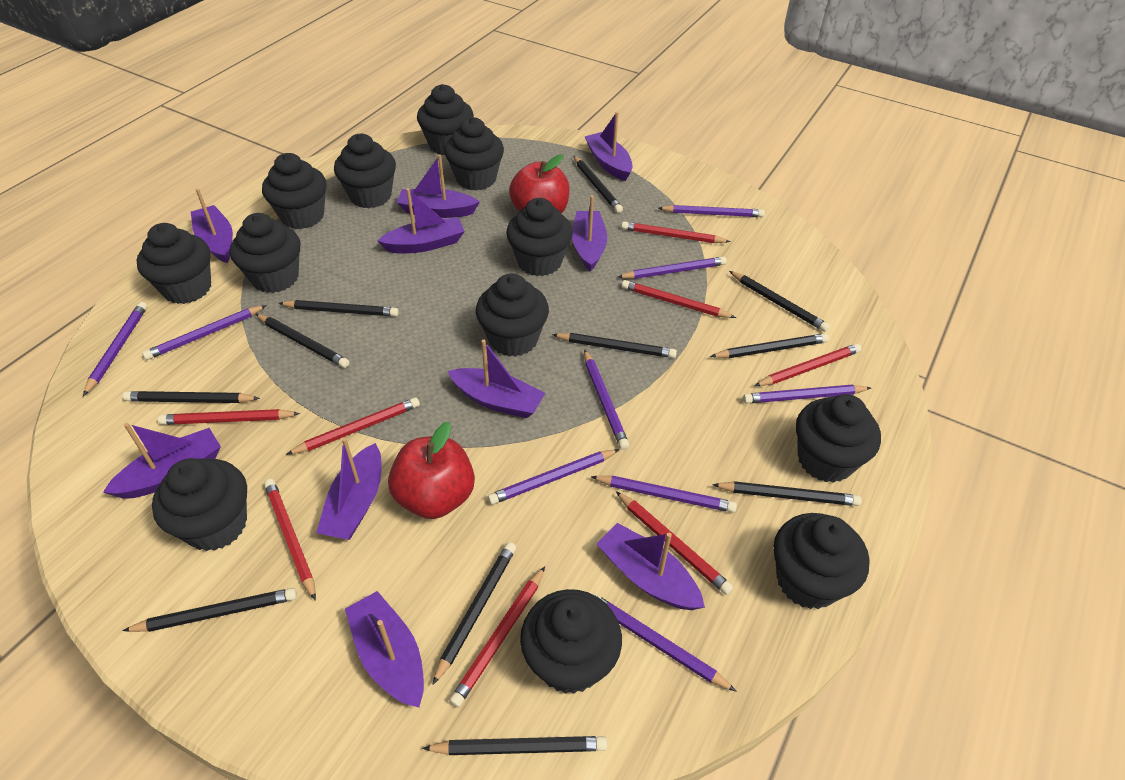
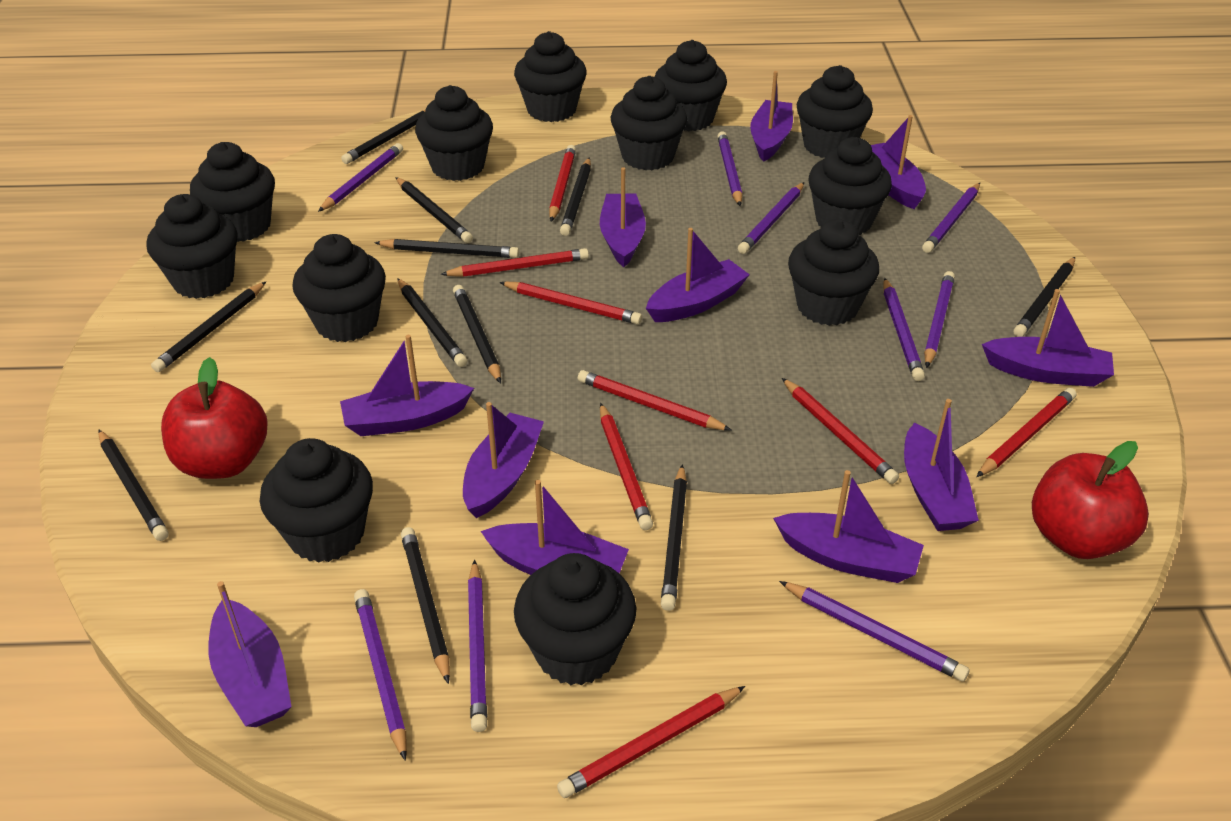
purple boat: 10 -> 11

